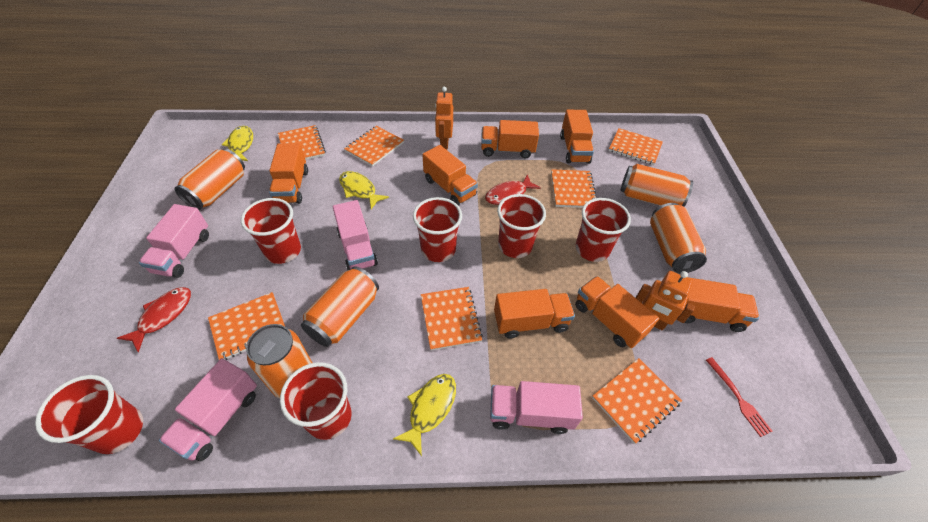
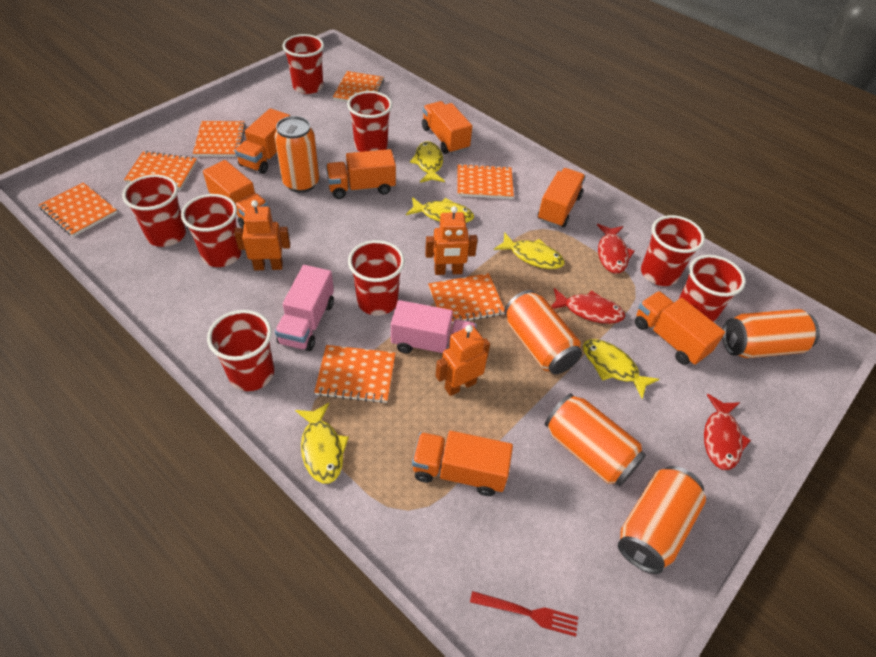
orange robot: 2 -> 3
pink truck: 4 -> 2
red cup: 6 -> 8
red fish: 2 -> 3
yellow fish: 3 -> 5

